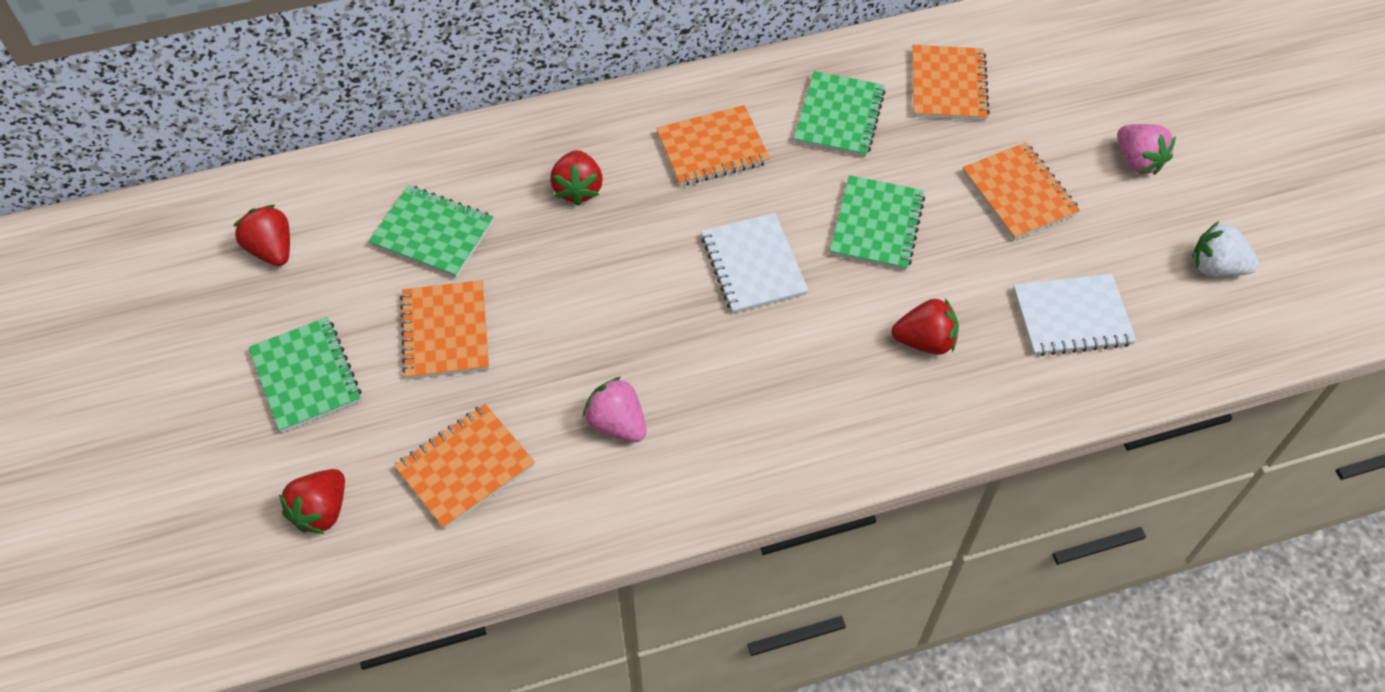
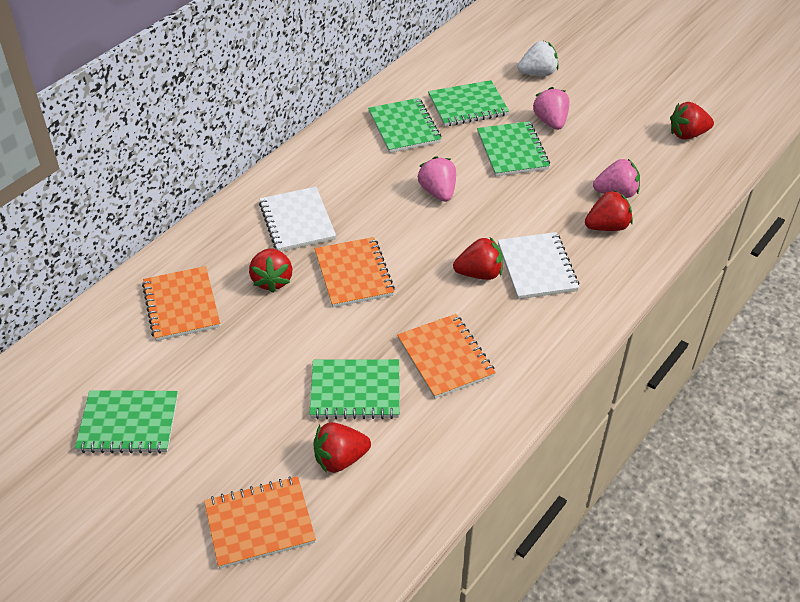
green notebook: 4 -> 5
orange notebook: 5 -> 4
pink strawberry: 2 -> 3
red strawberry: 4 -> 5

